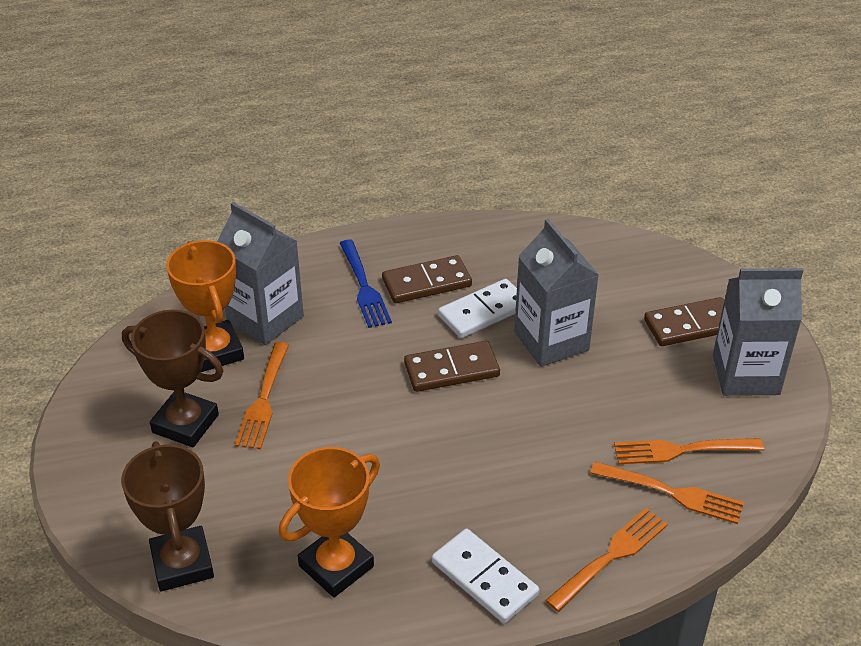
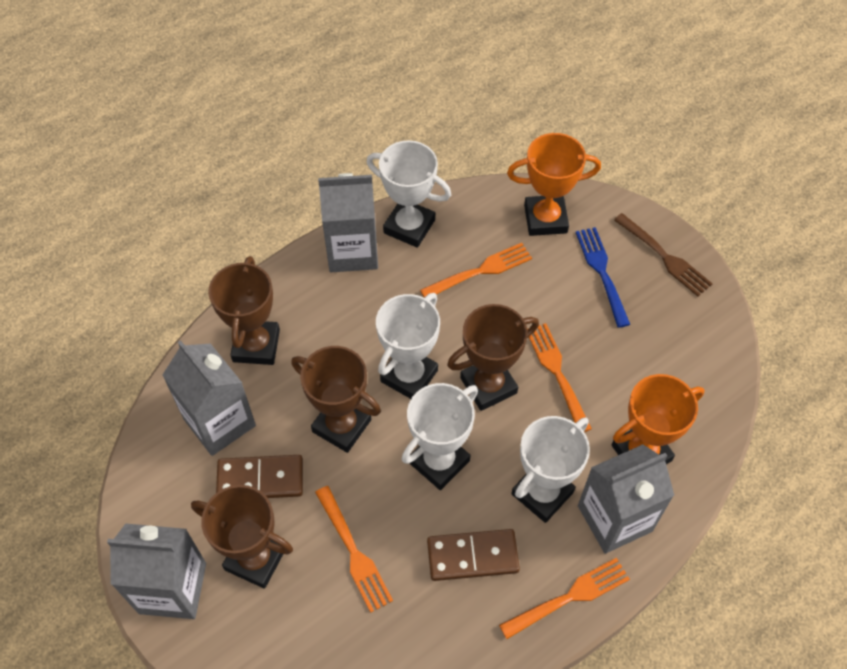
brown domino: 3 -> 2
brown fork: 0 -> 1
brown trophy: 2 -> 4
grey carton: 3 -> 4
white domino: 2 -> 0
white trophy: 0 -> 4

